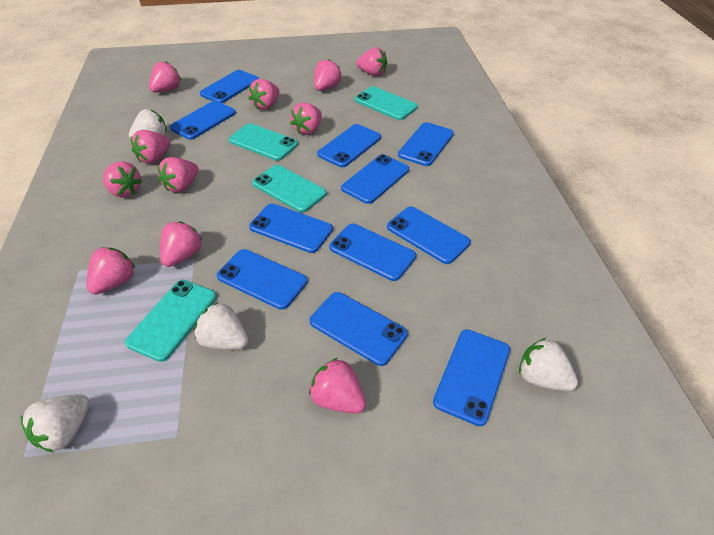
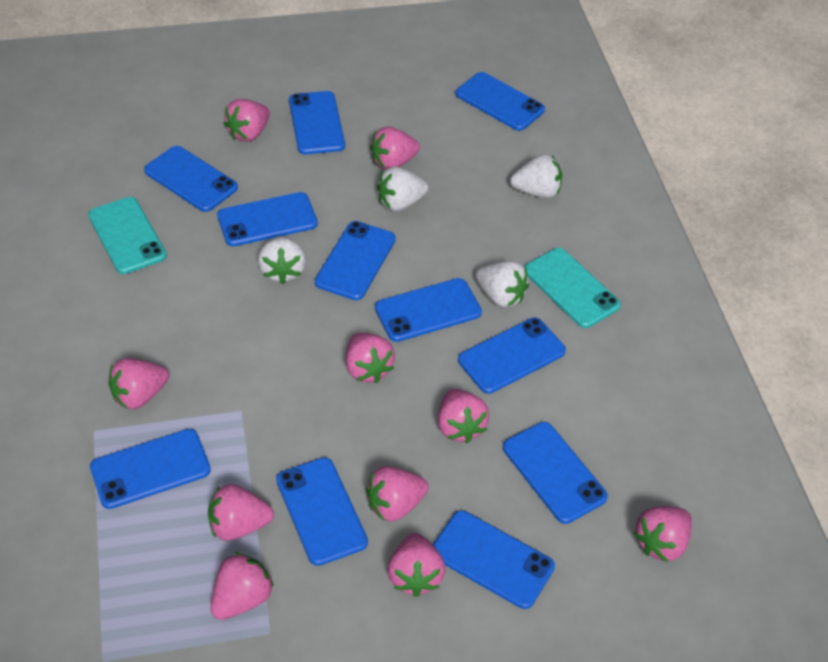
pink strawberry: 11 -> 10
turquoise phone: 4 -> 2

